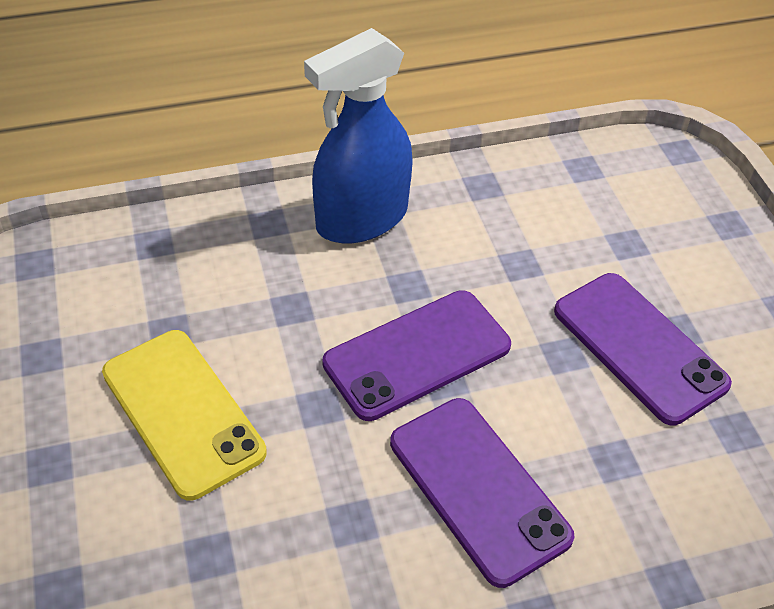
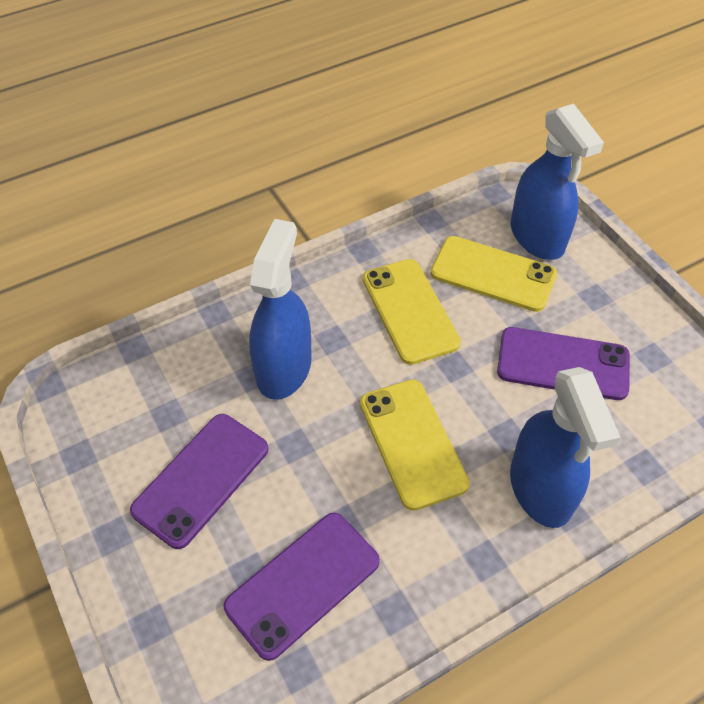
blue spray bottle: 1 -> 3
yellow phone: 1 -> 3

